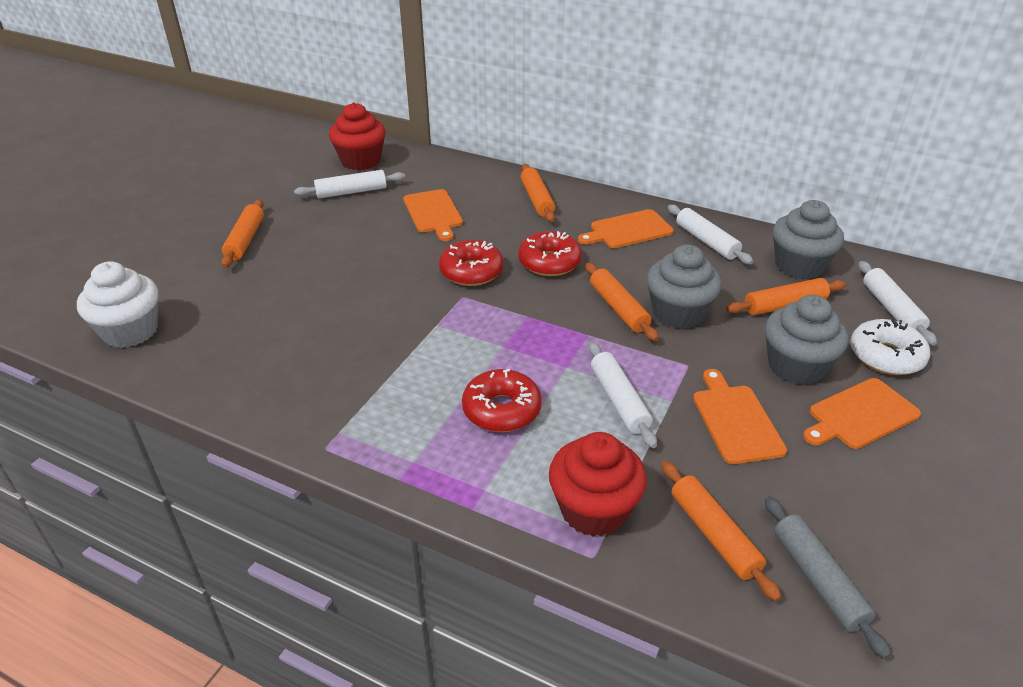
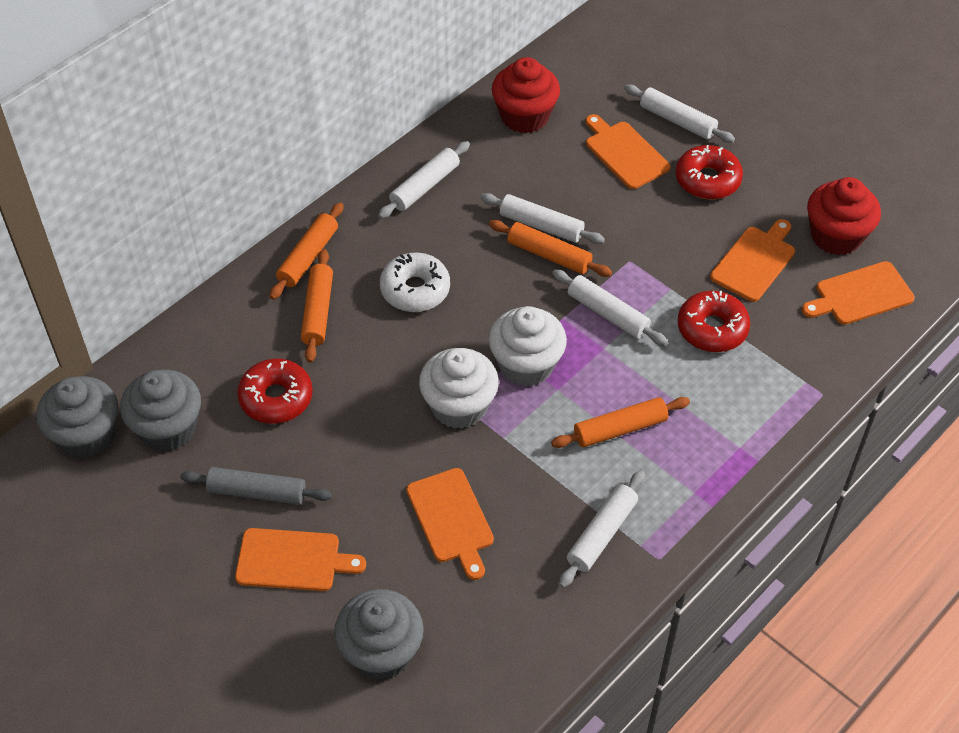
orange cutting board: 4 -> 5
orange rolling pin: 5 -> 4
white cupcake: 1 -> 2
white rolling pin: 4 -> 5

